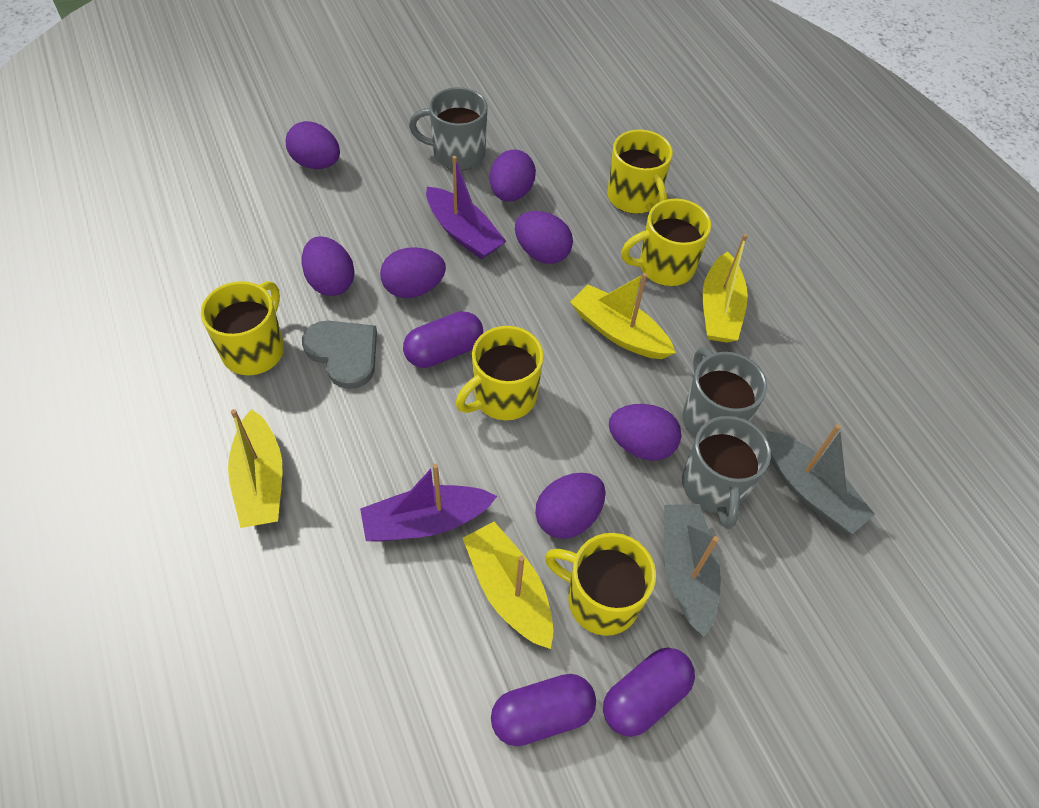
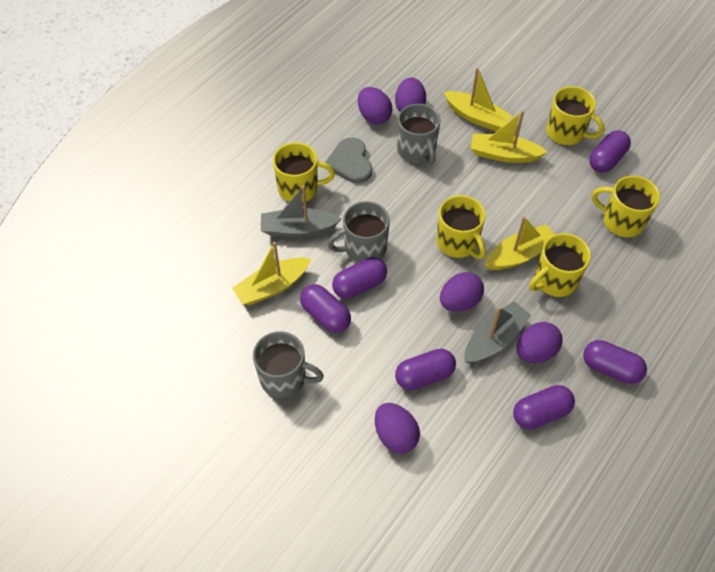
purple boat: 2 -> 0
purple capsule: 3 -> 6
purple egg: 7 -> 5

